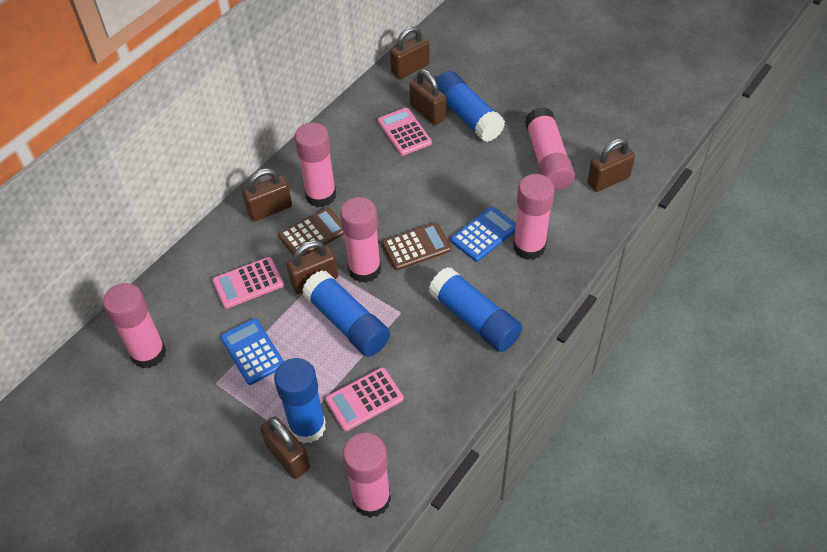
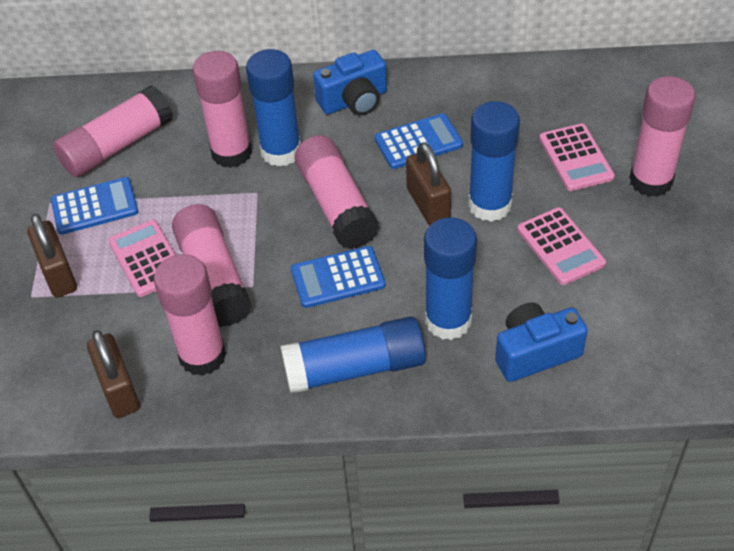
blue calculator: 2 -> 3
blue camera: 0 -> 2
brown calculator: 2 -> 0
brown padlock: 6 -> 3

